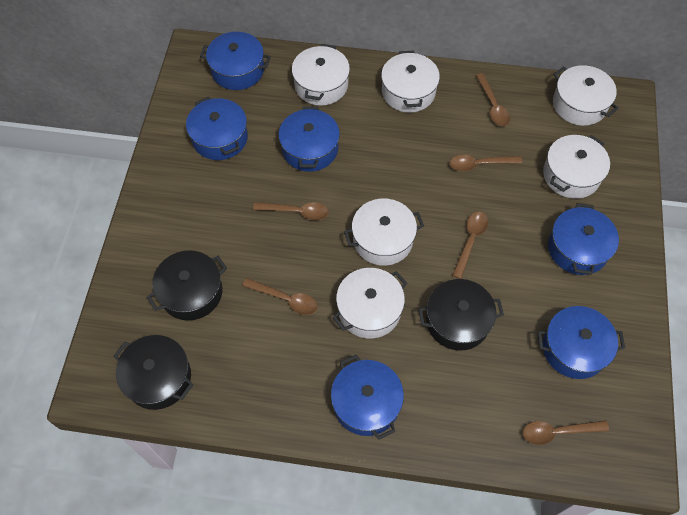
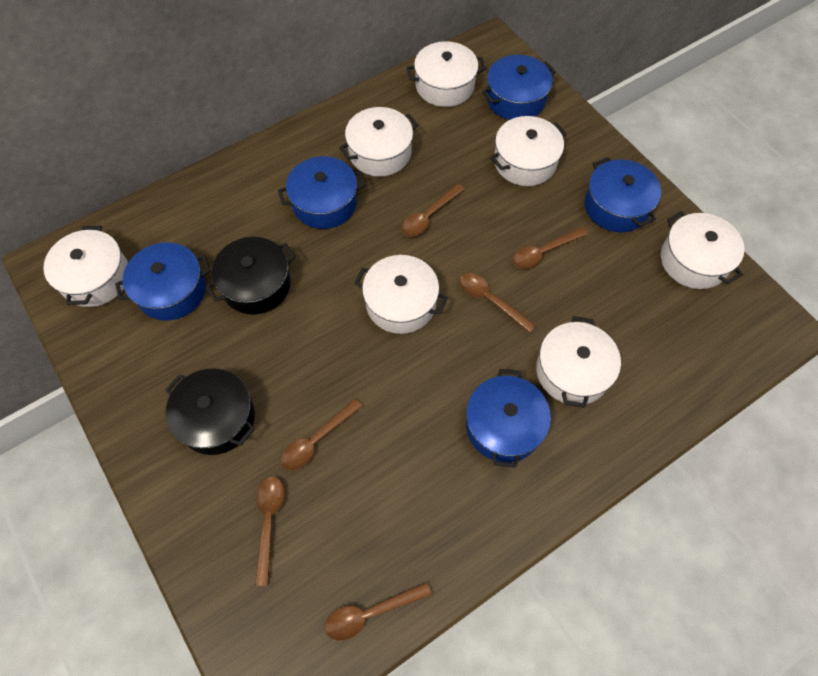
black pot: 3 -> 2
blue pot: 6 -> 5
white pot: 6 -> 7

